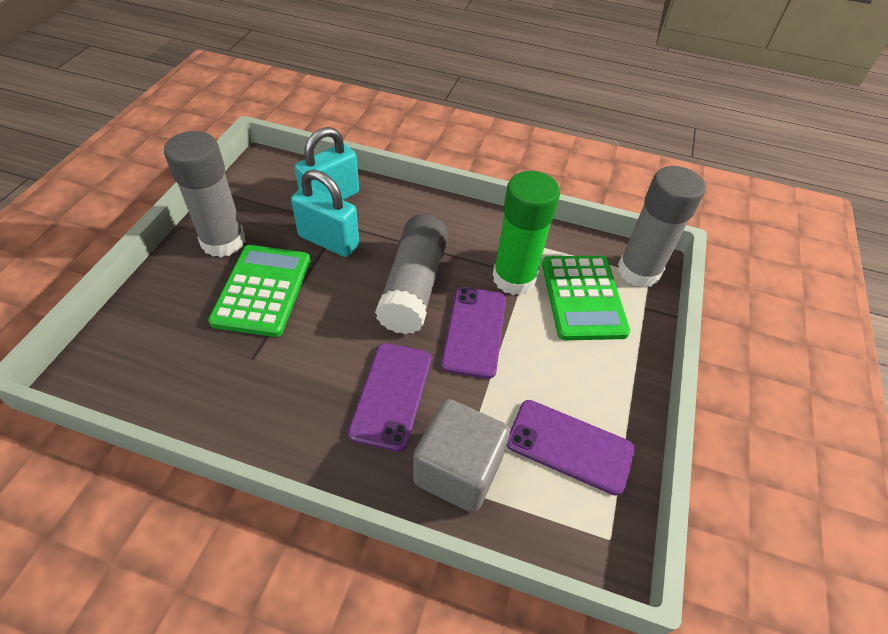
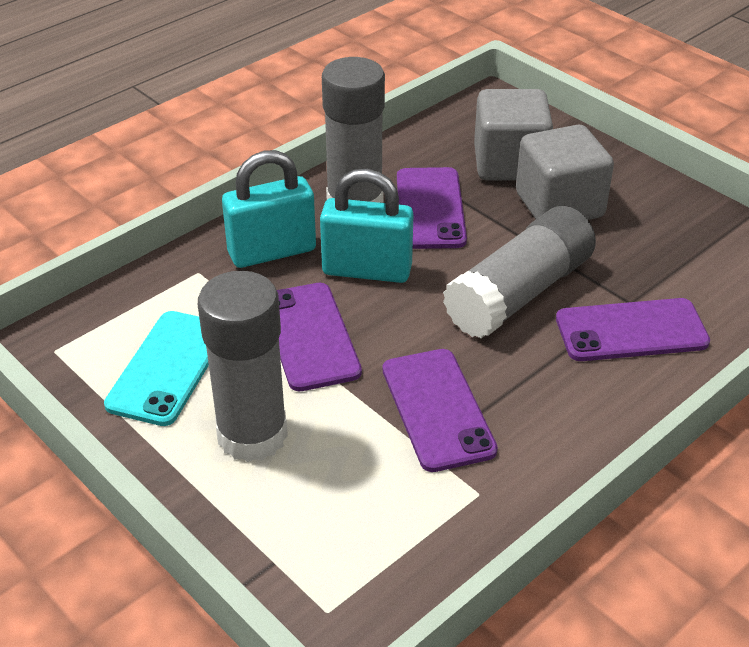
green calculator: 2 -> 0
green glue stick: 1 -> 0
grey cube: 1 -> 2
purple phone: 3 -> 4
turquoise phone: 0 -> 1

